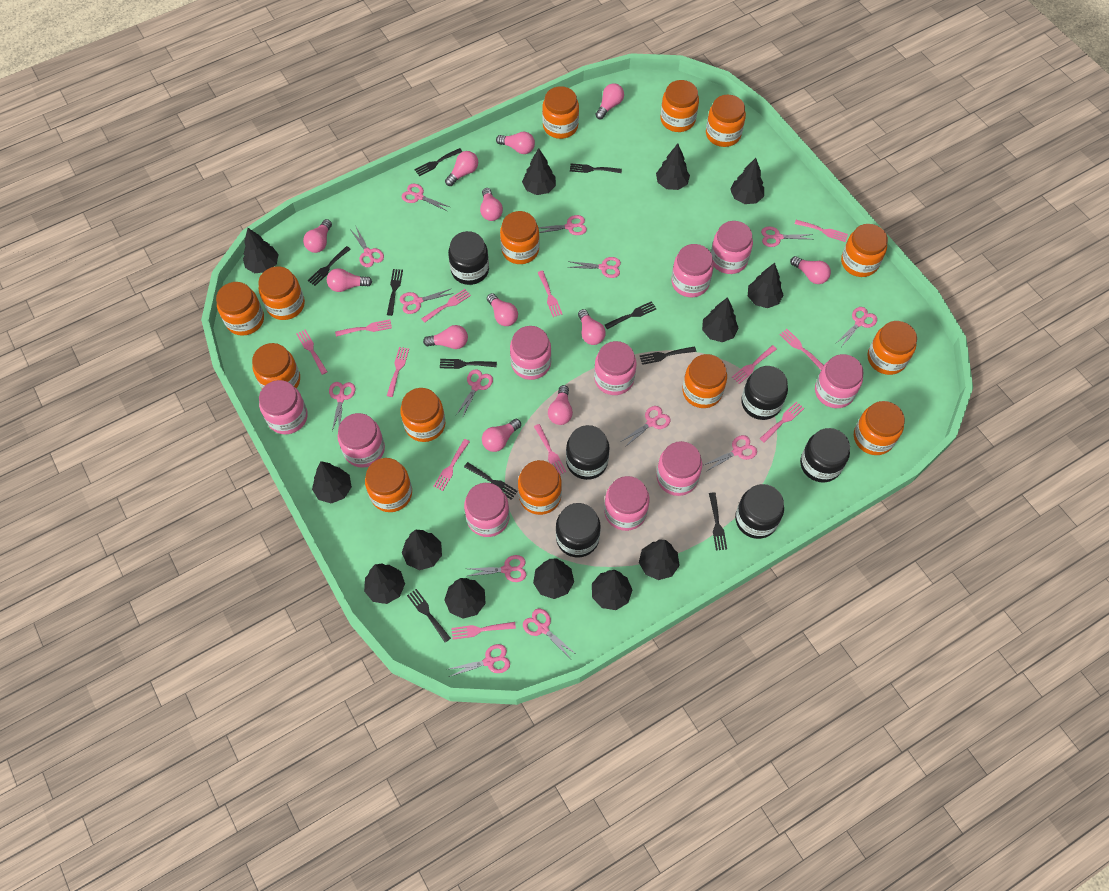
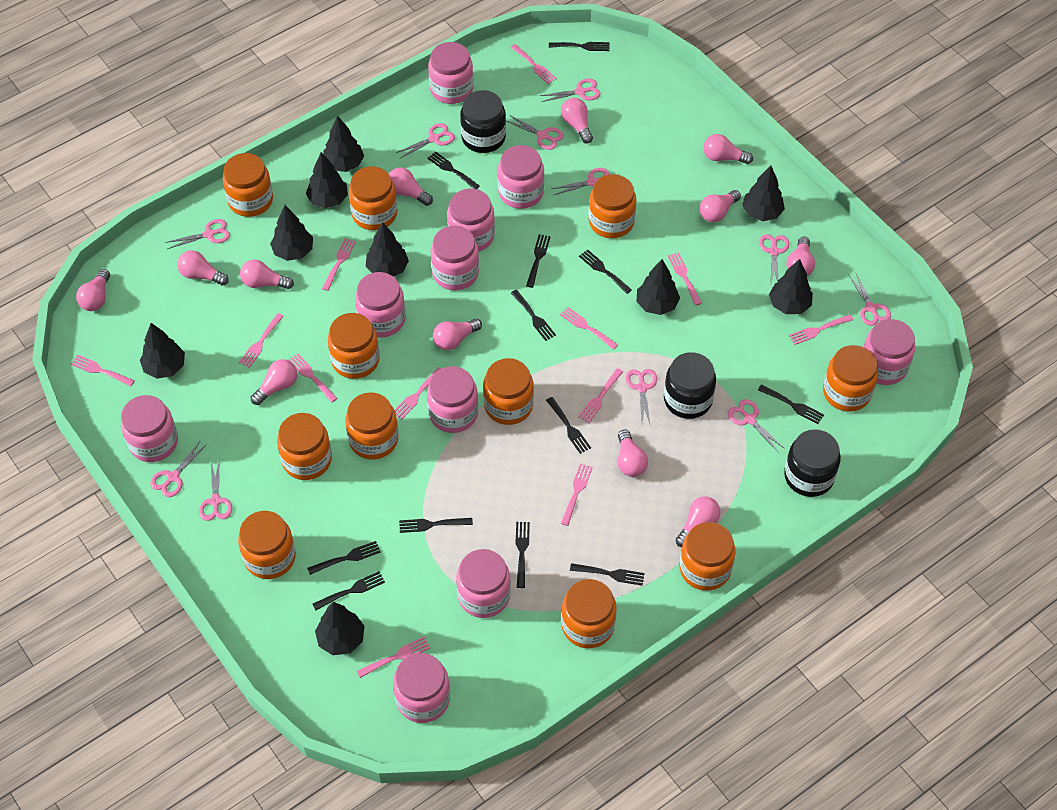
black fork: 10 -> 12
black jar: 6 -> 3
black tree: 13 -> 9
orange jar: 14 -> 11
pink scissors: 14 -> 11

